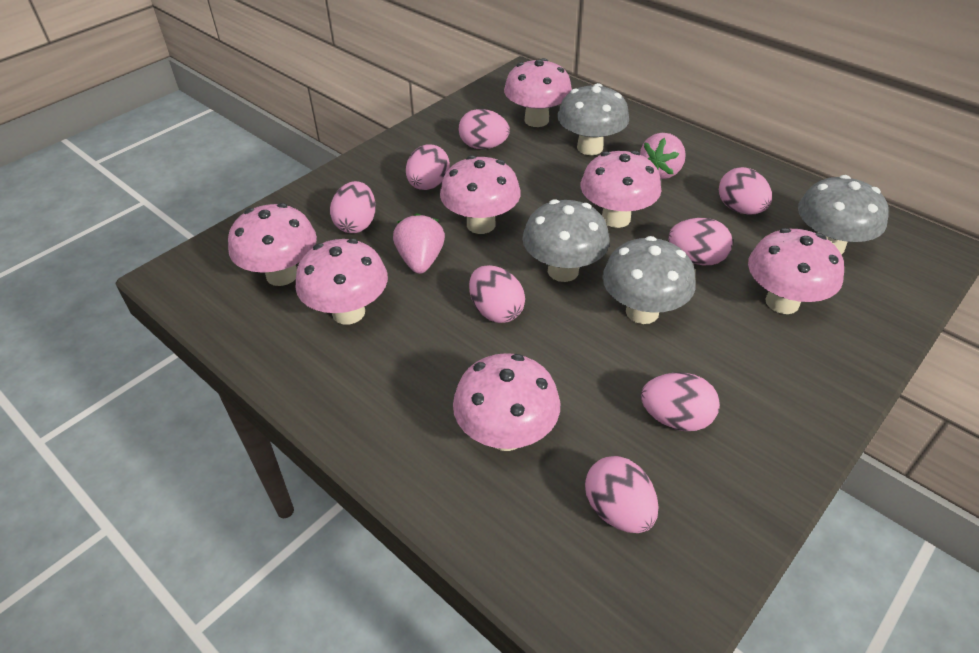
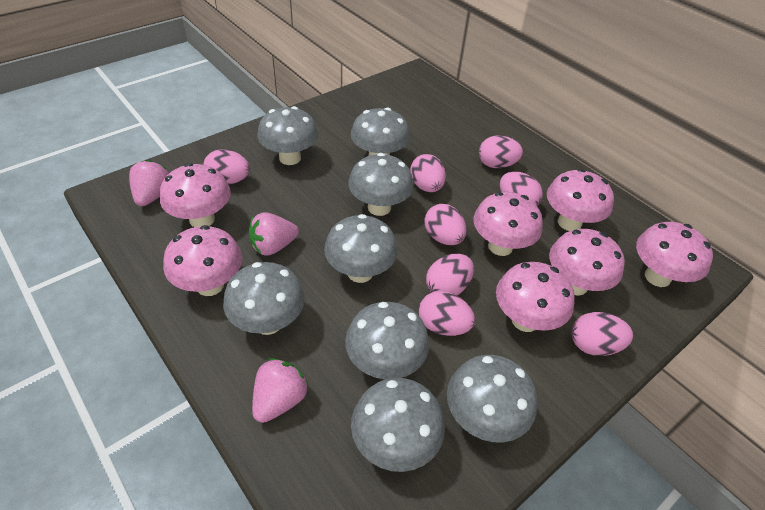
grey mushroom: 4 -> 8
pink strawberry: 2 -> 3

